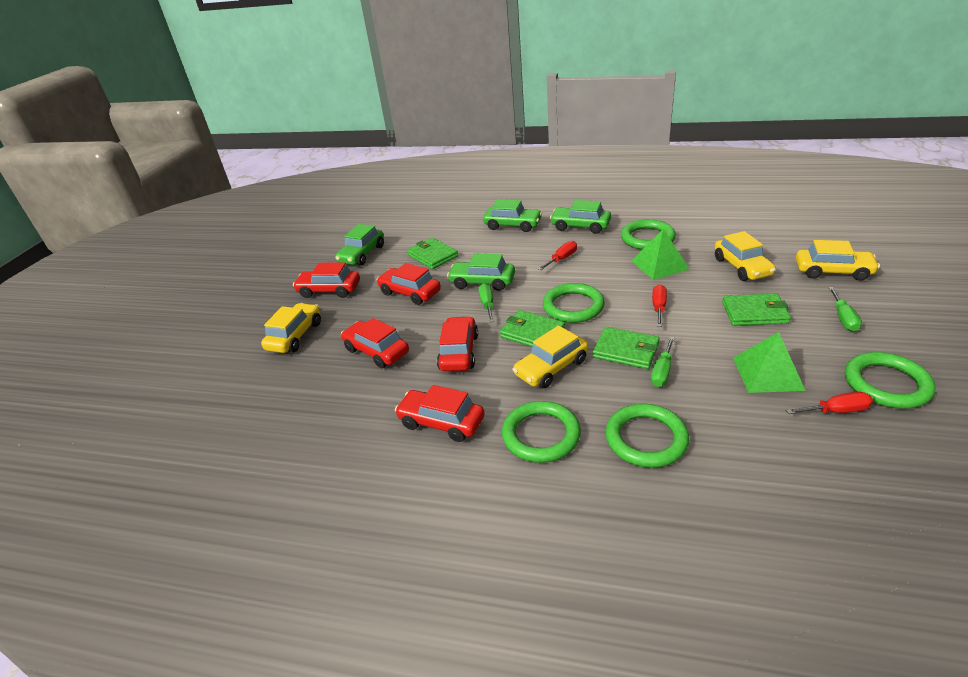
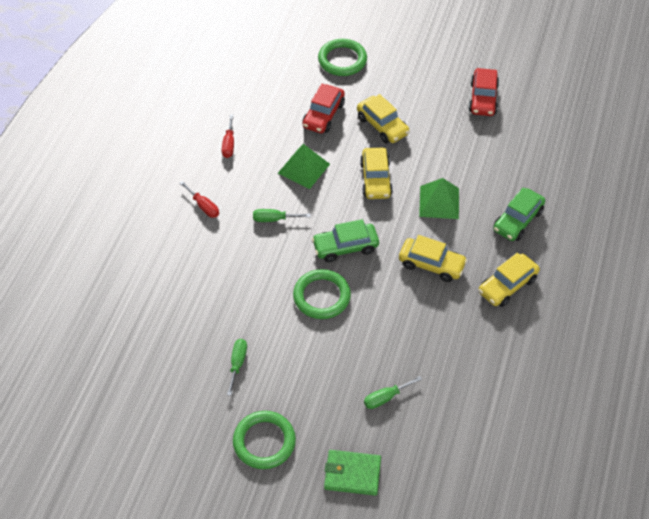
green car: 4 -> 2
green ring: 5 -> 3
green wallet: 4 -> 1
red car: 5 -> 2
red screwdriver: 3 -> 2

